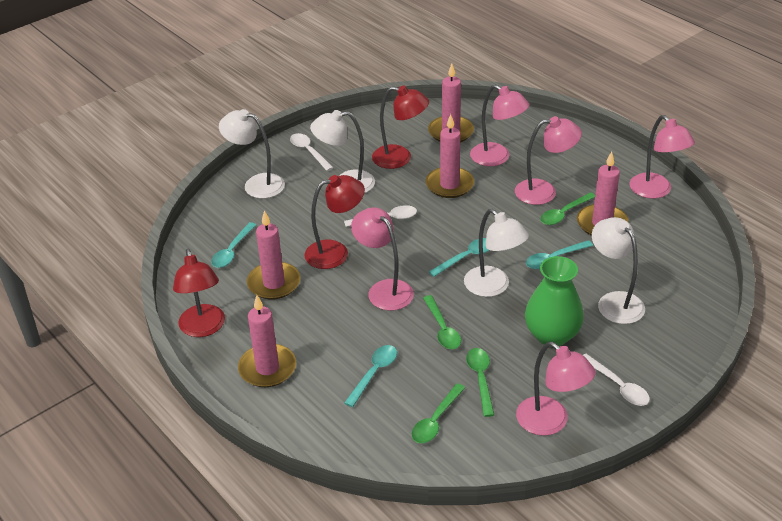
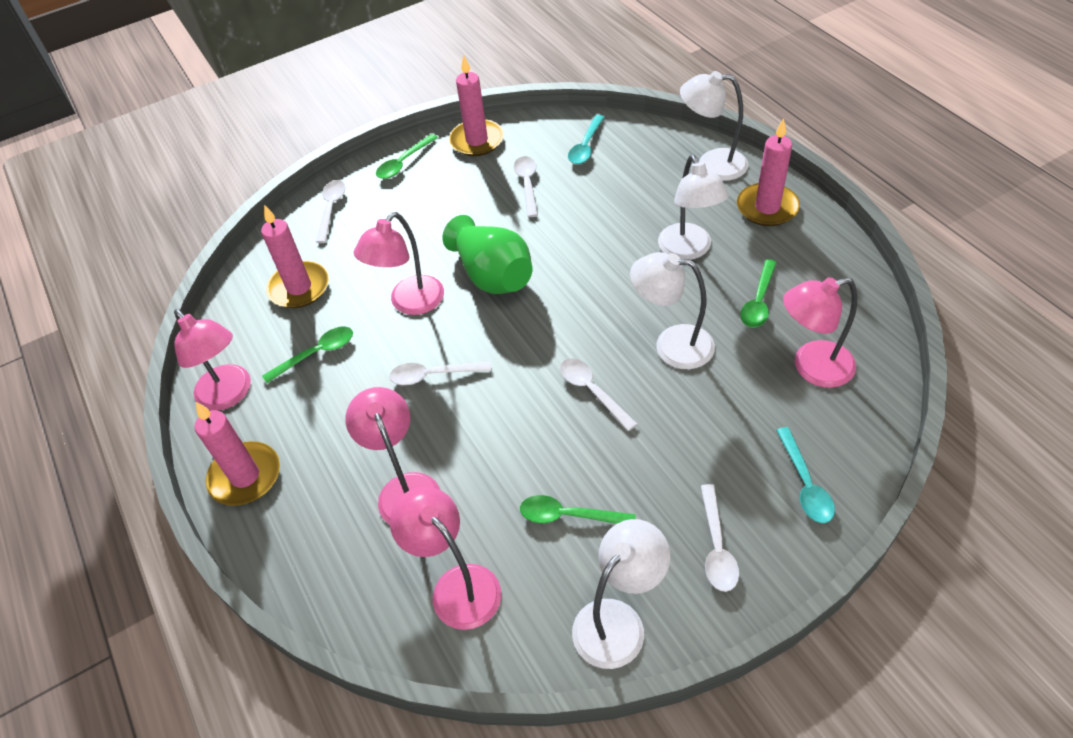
pink candle: 5 -> 4
red lamp: 3 -> 0
turquoise spoon: 4 -> 2
white spoon: 3 -> 5

